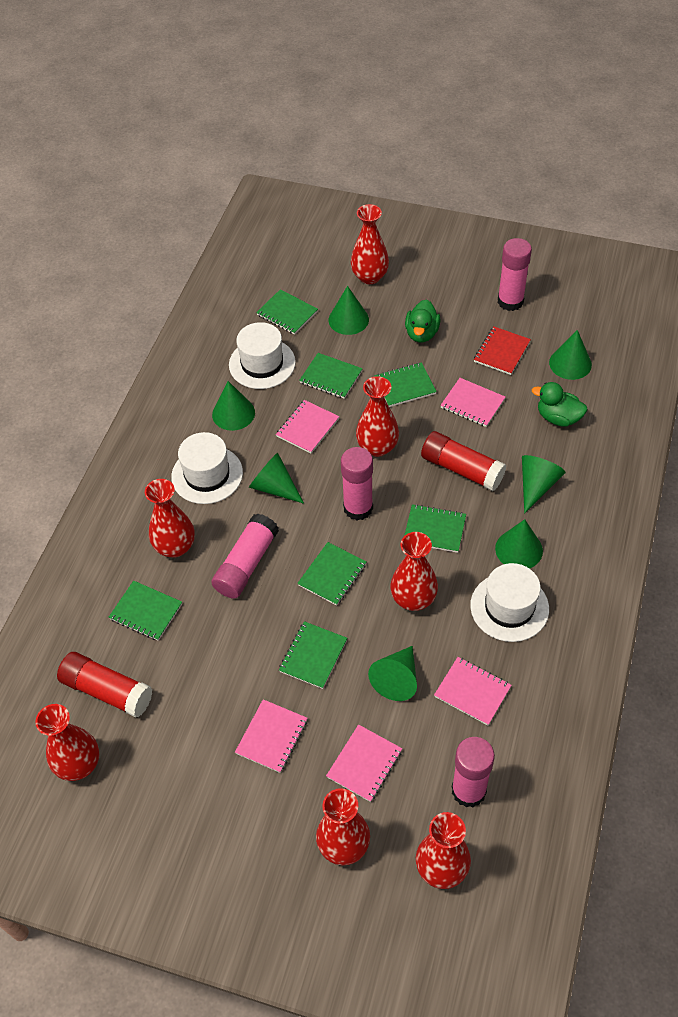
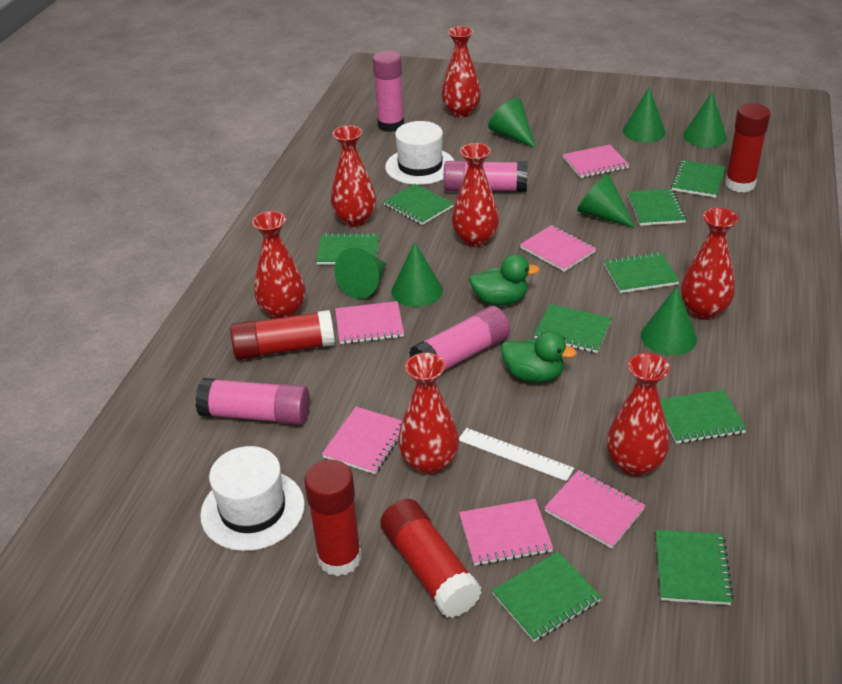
green notebook: 7 -> 9
pink notebook: 5 -> 6
red glue stick: 2 -> 4
red notebook: 1 -> 0
white hat: 3 -> 2
white ruler: 0 -> 1

